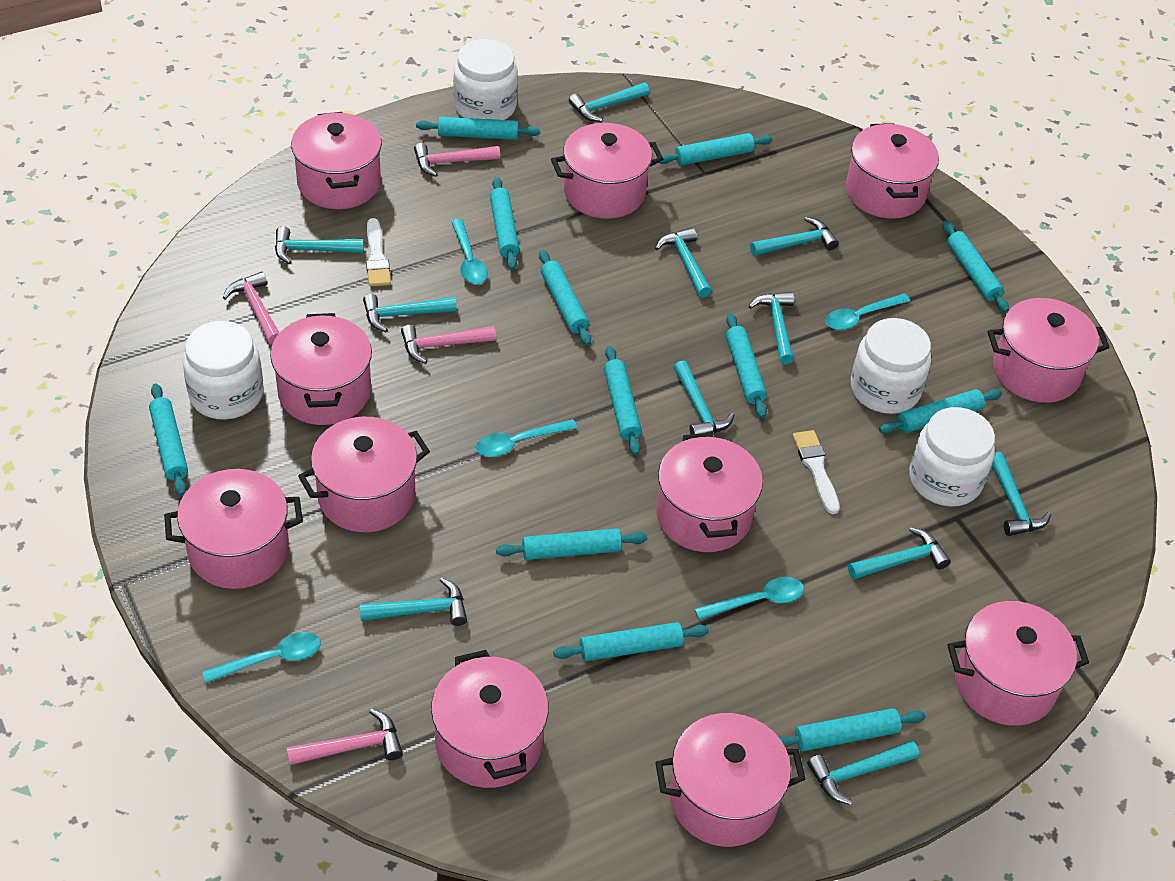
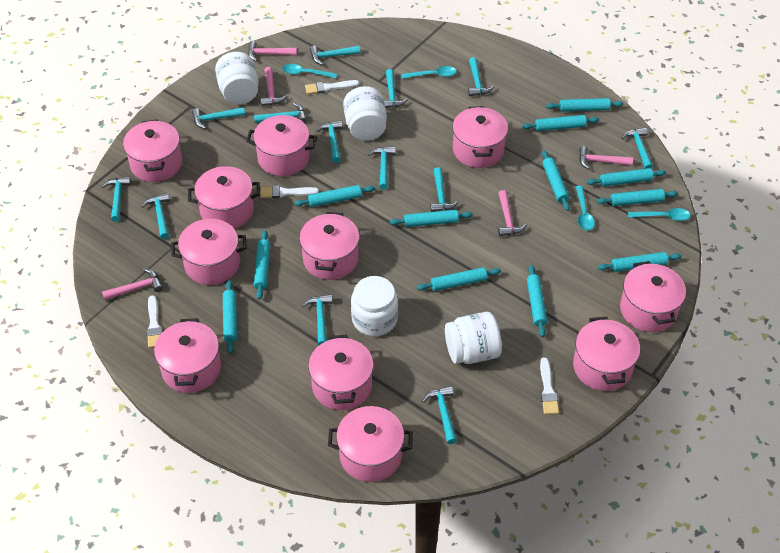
pink hammer: 4 -> 5
turquoise hammer: 11 -> 13
turquoise spoon: 5 -> 4
white brush: 2 -> 4

